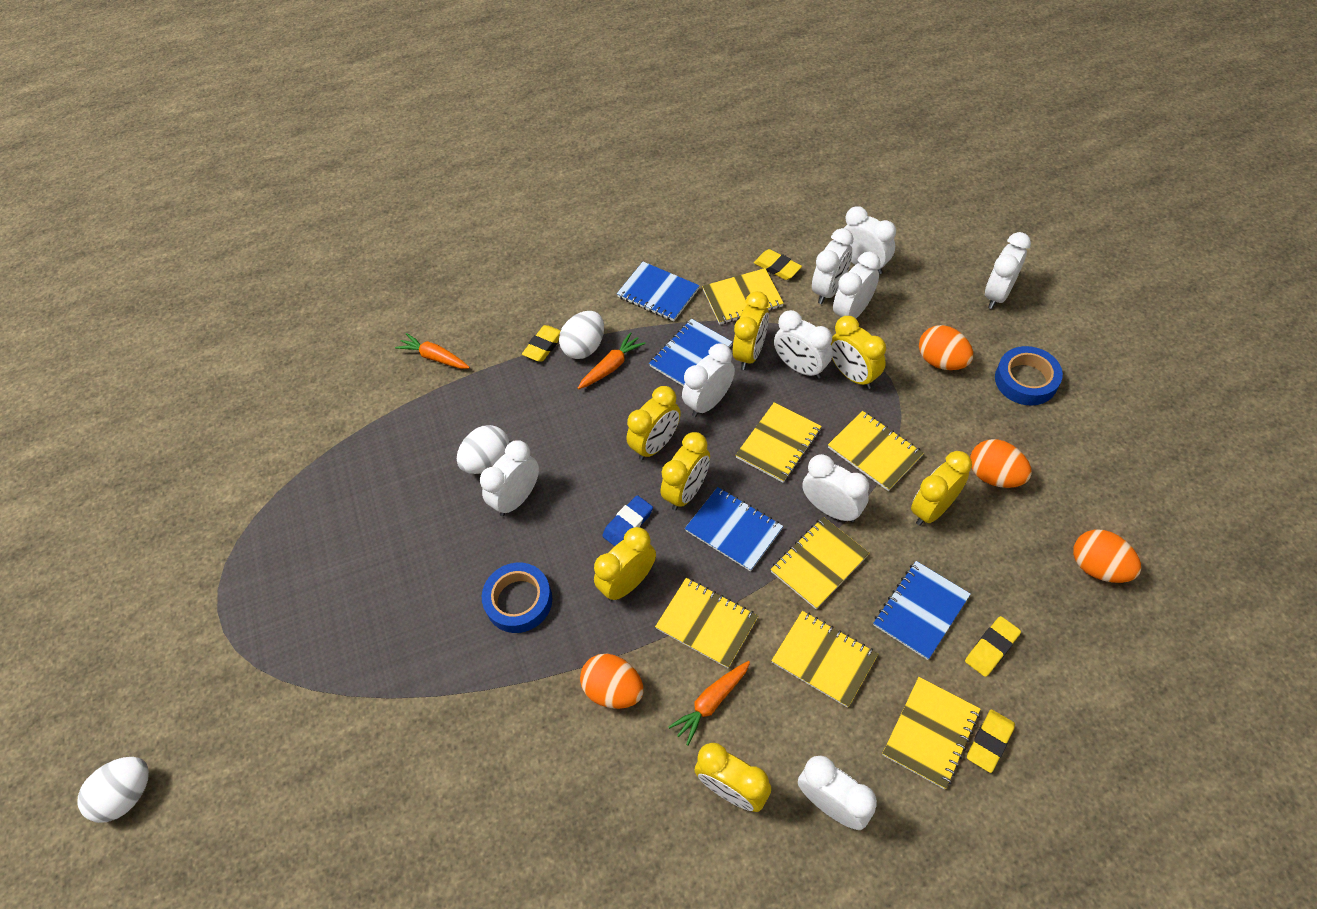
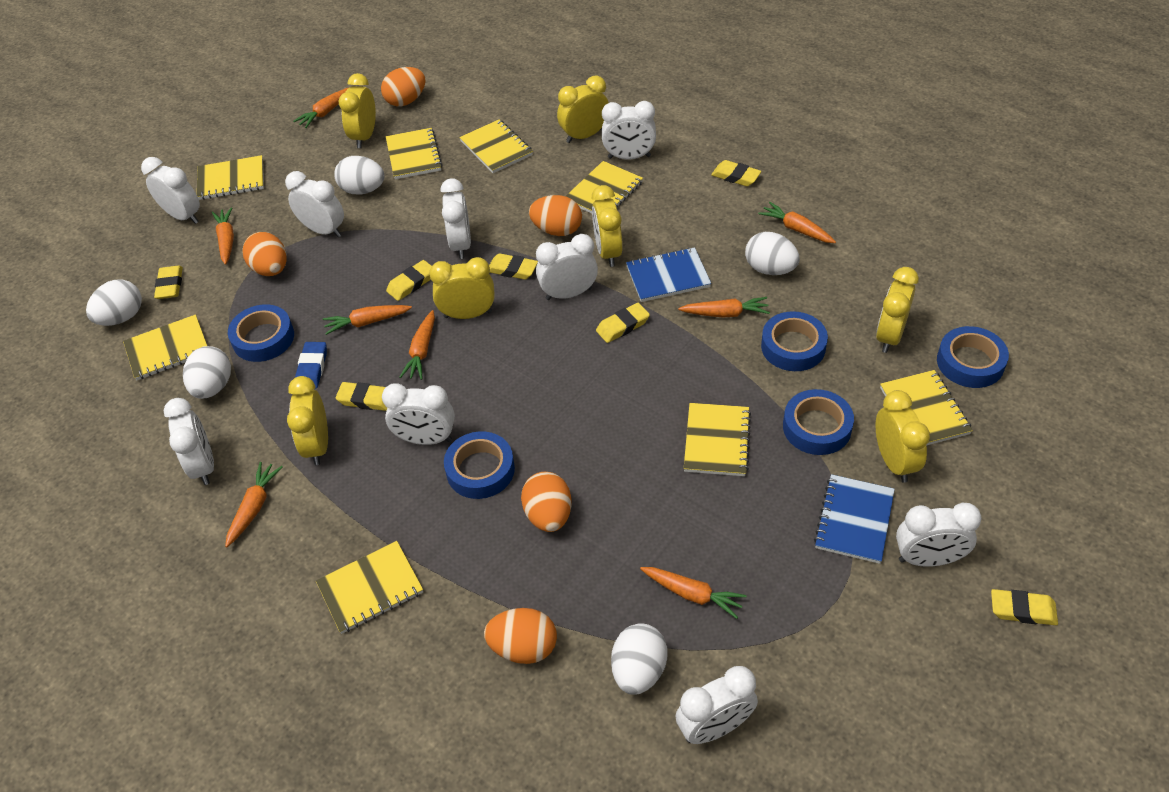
blue notebook: 4 -> 2
blue tape: 2 -> 5
orange carrot: 3 -> 8
orange egg: 4 -> 5
white egg: 3 -> 5
yellow eraser: 4 -> 7
yellow notebook: 7 -> 8

